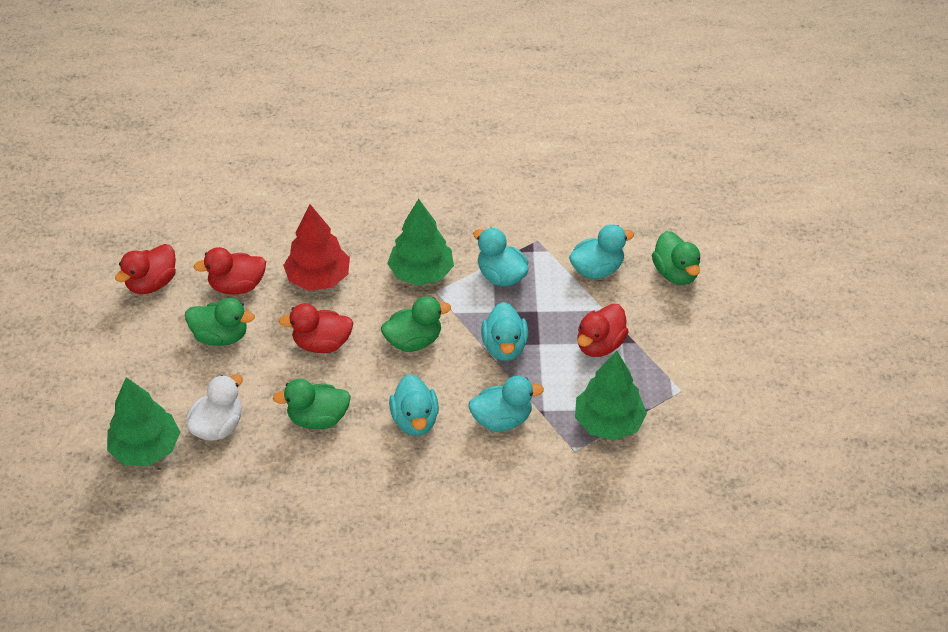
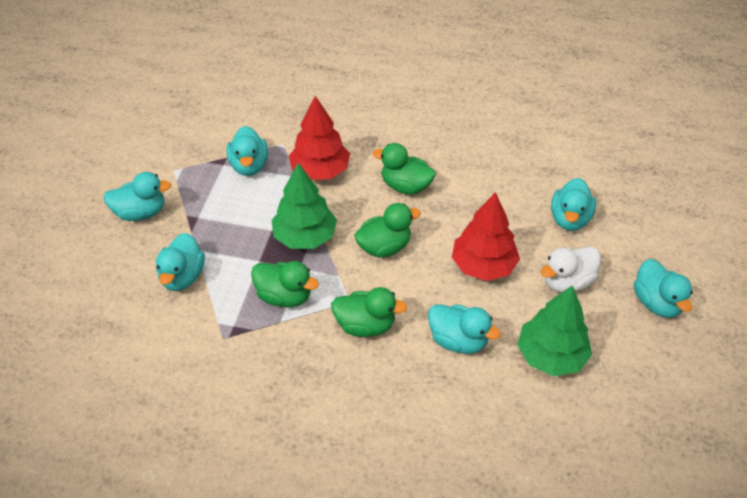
green tree: 3 -> 2
red duck: 4 -> 0
red tree: 1 -> 2
turquoise duck: 5 -> 6

